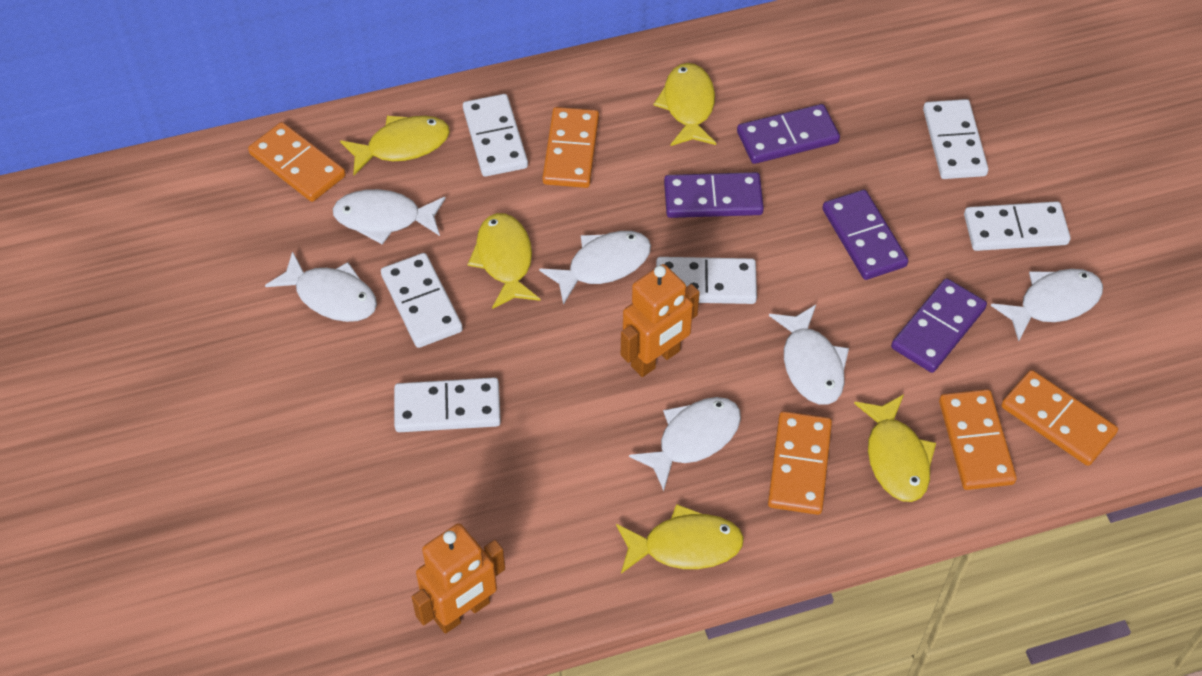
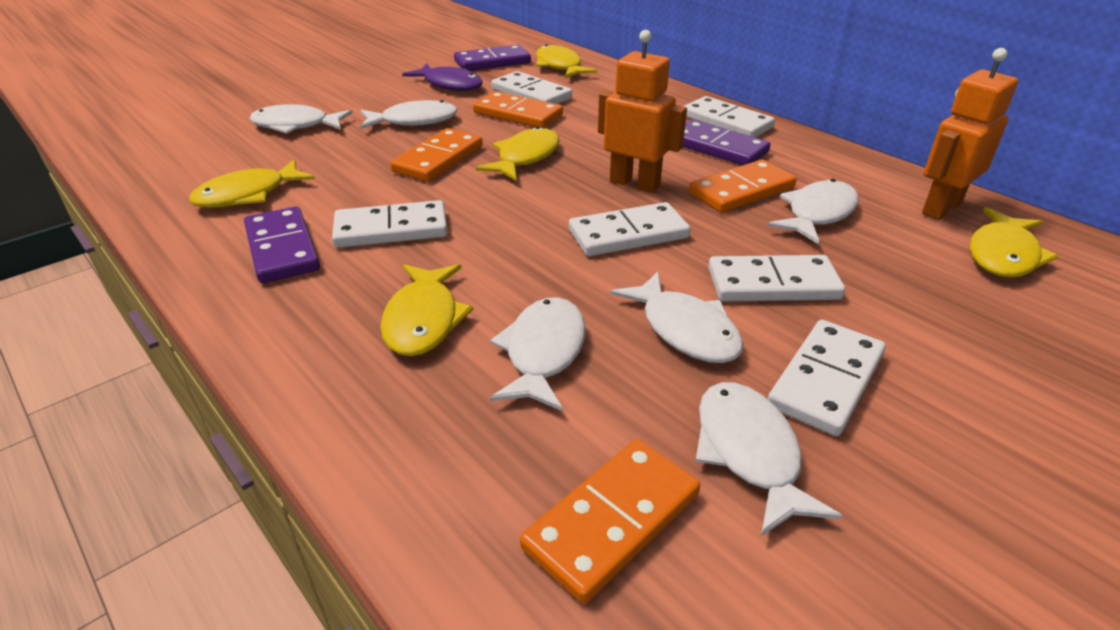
orange domino: 5 -> 4
purple domino: 4 -> 3
purple fish: 0 -> 1

